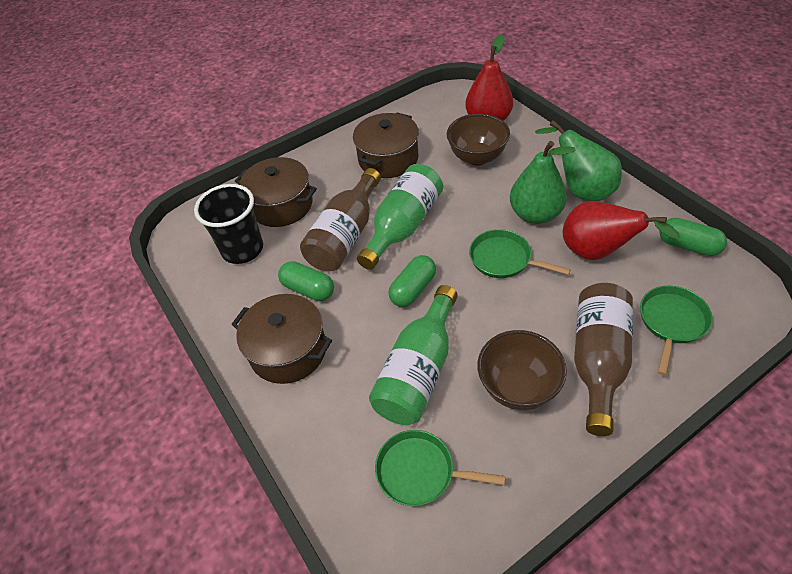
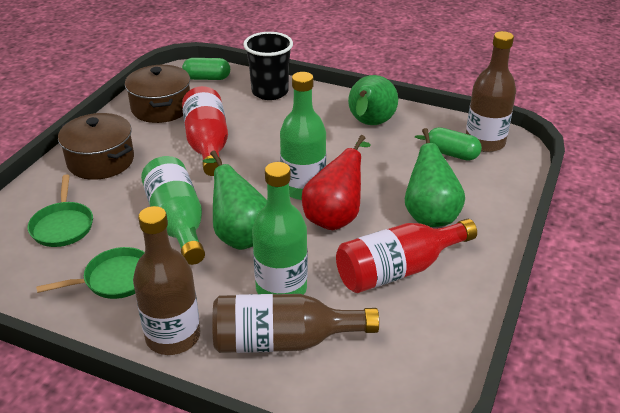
brown bottle: 2 -> 3
brown bowl: 2 -> 0
brown pot: 3 -> 2
green bottle: 2 -> 3
green capsule: 3 -> 2
green pan: 3 -> 2
green pear: 2 -> 3
red bottle: 0 -> 2
red pear: 2 -> 1

